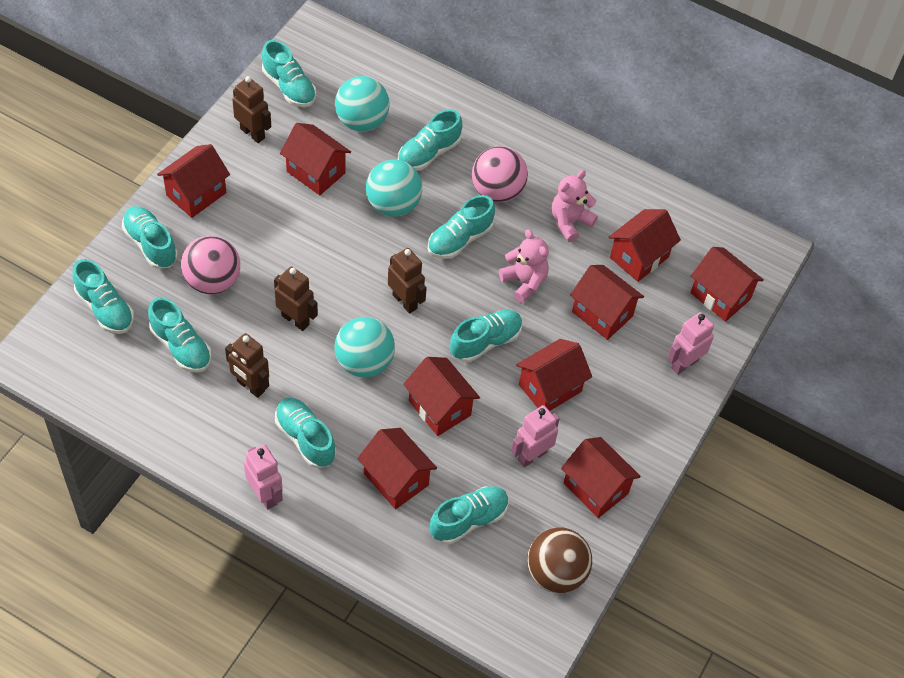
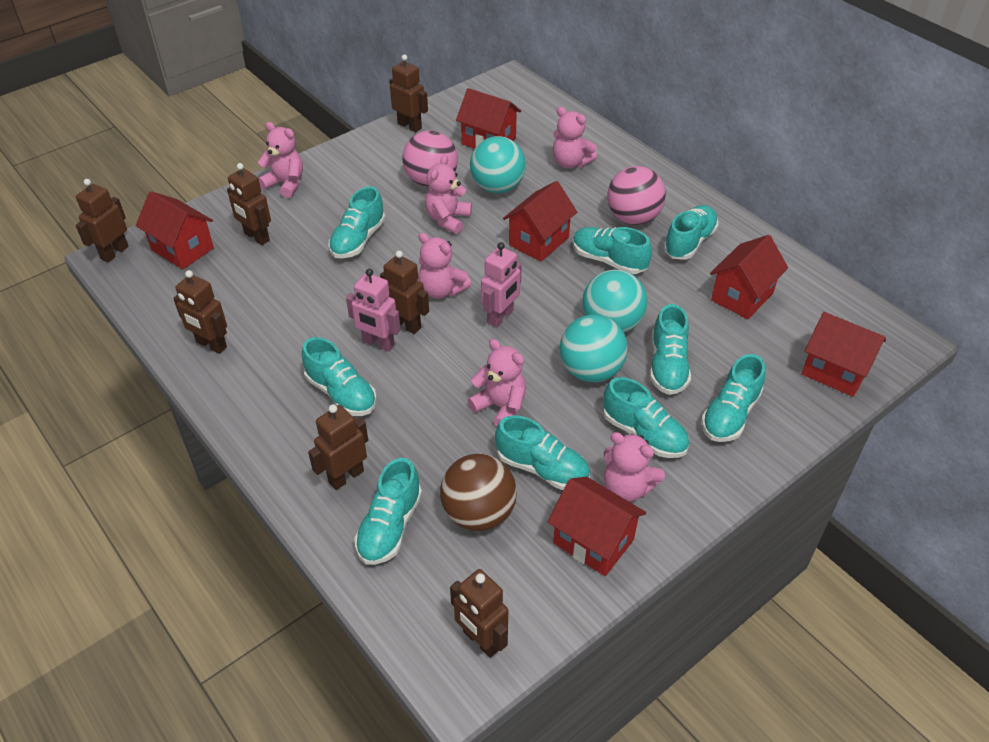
brown robot: 4 -> 7
pink robot: 3 -> 2
pink teddy bear: 2 -> 6
red house: 9 -> 6

